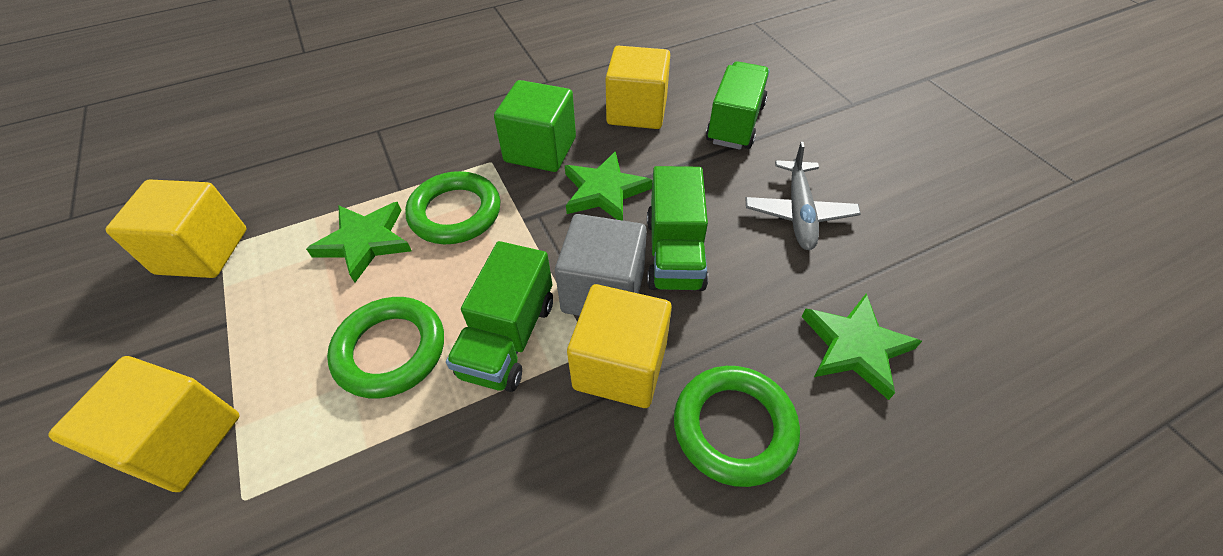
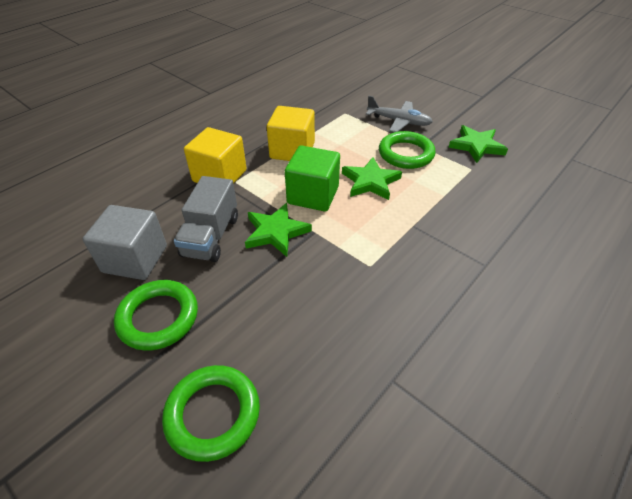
green truck: 3 -> 0
grey truck: 0 -> 1
yellow cube: 4 -> 2

